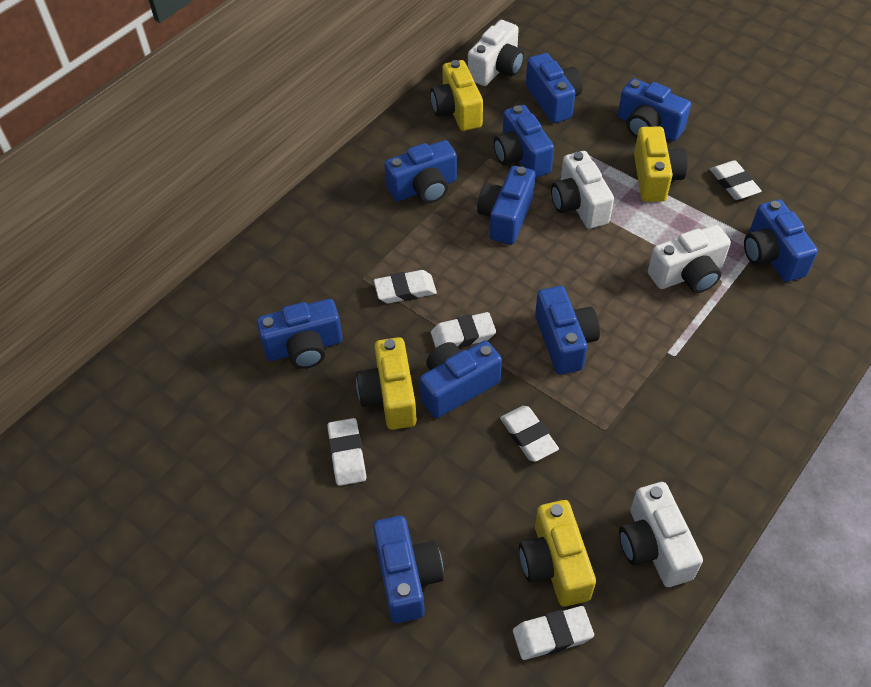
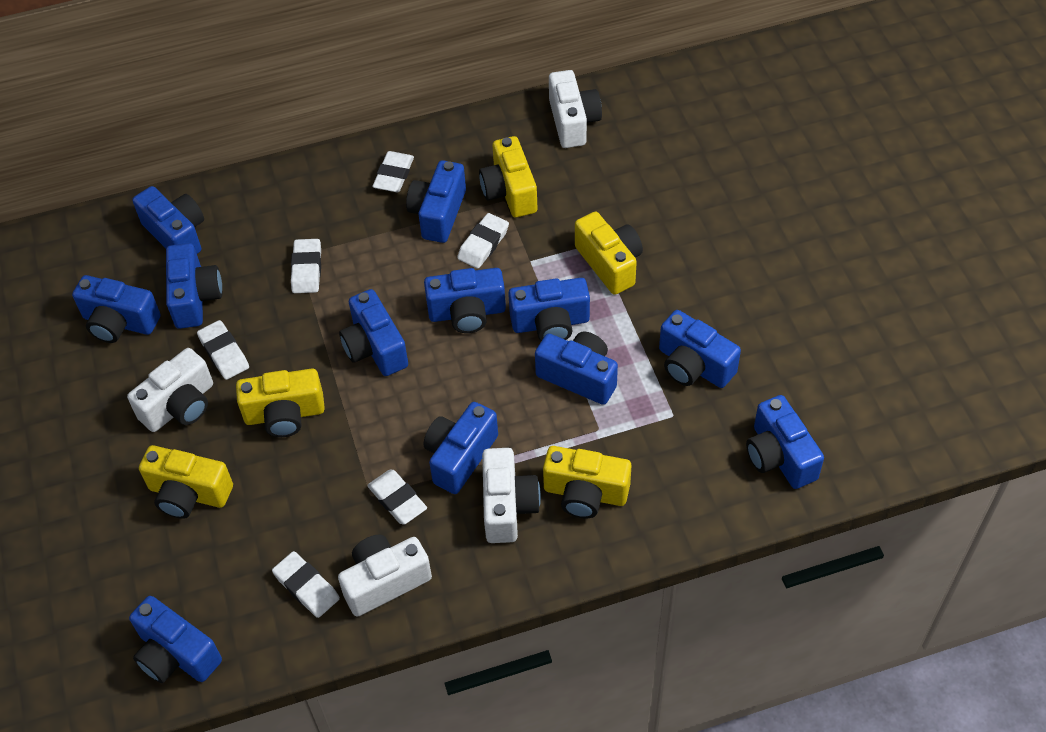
blue camera: 10 -> 12
yellow camera: 4 -> 5

